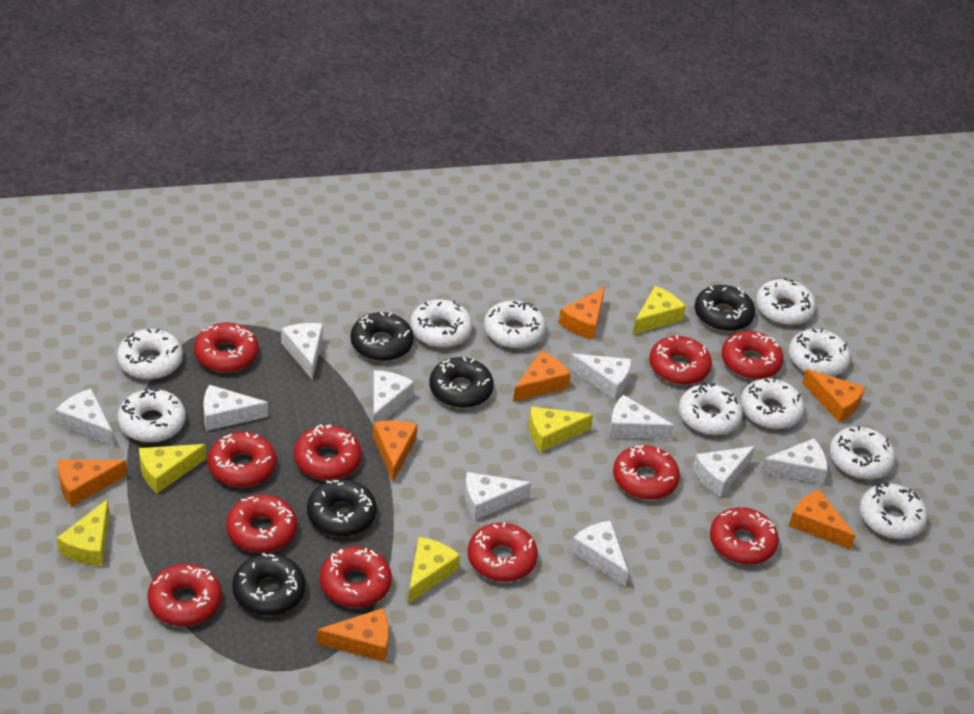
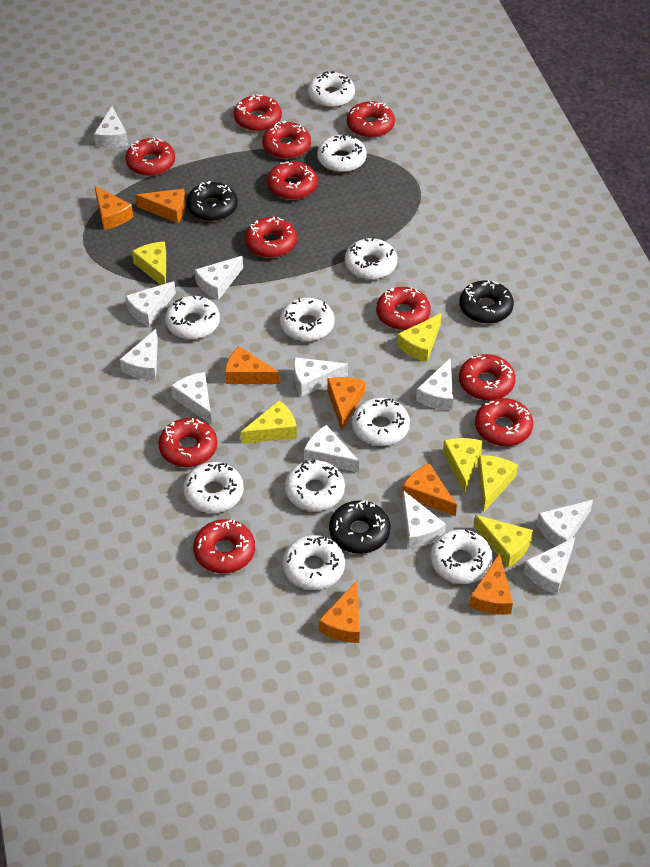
black donut: 5 -> 3
white cheese: 10 -> 11
yellow cheese: 5 -> 6

